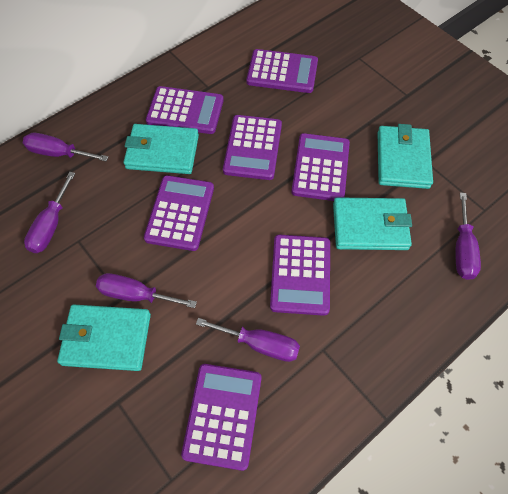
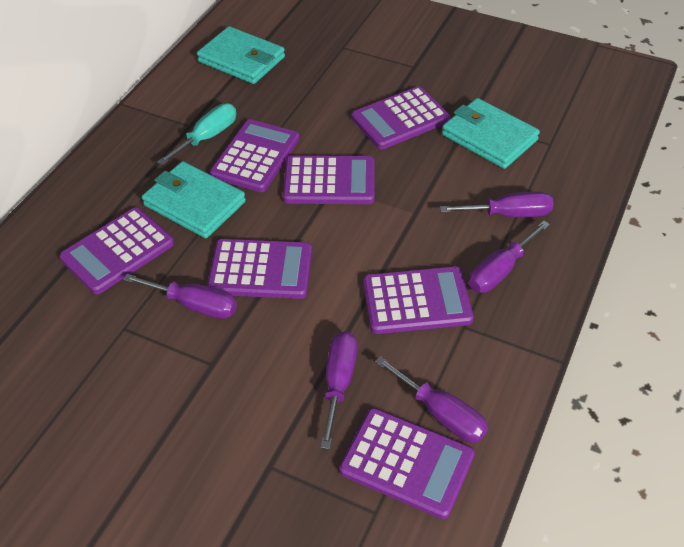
turquoise screwdriver: 0 -> 1
turquoise wallet: 4 -> 3

